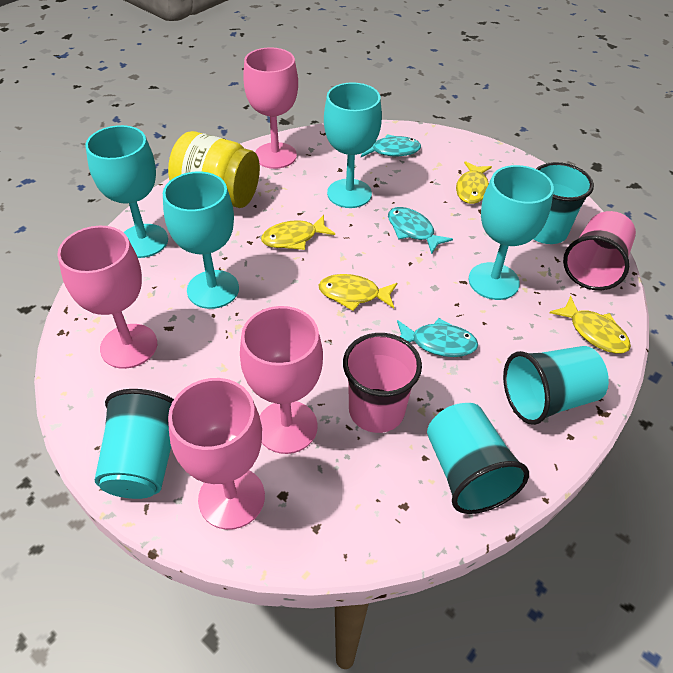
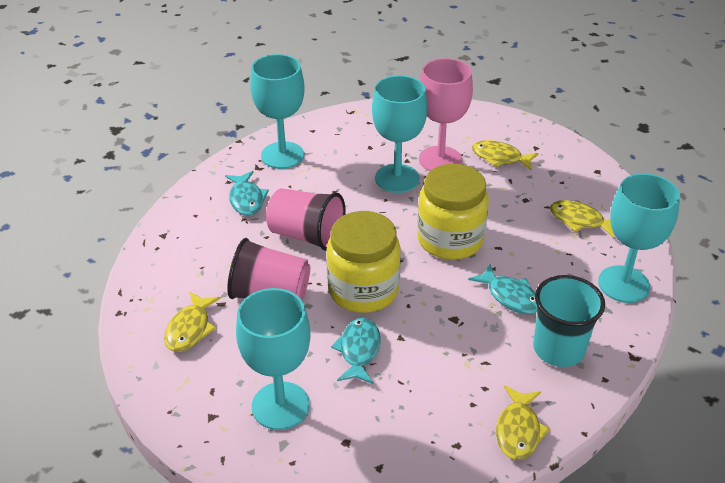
pink goblet: 4 -> 1
turquoise cup: 4 -> 1
yellow jar: 1 -> 2

